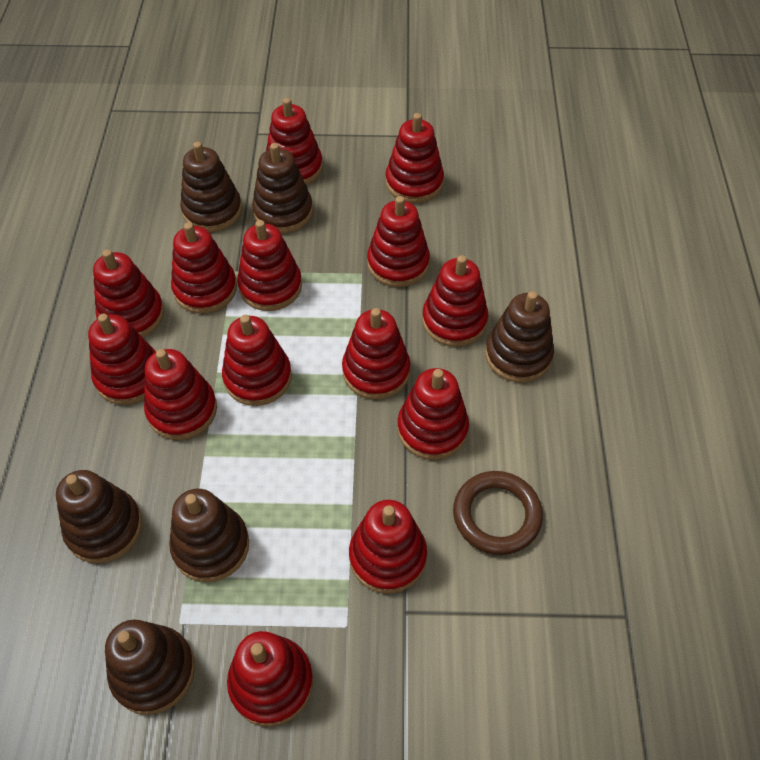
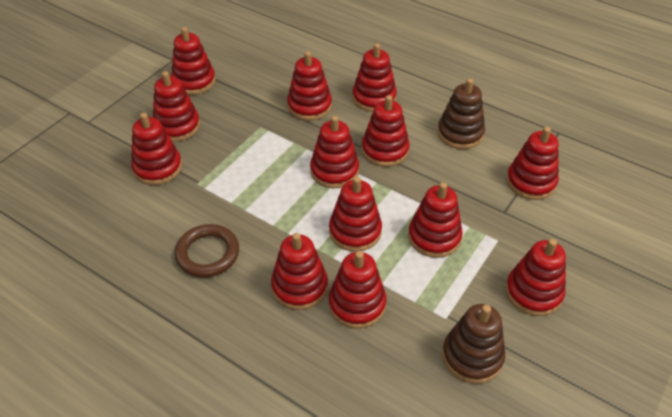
brown stacking toy: 6 -> 2
red stacking toy: 14 -> 13

